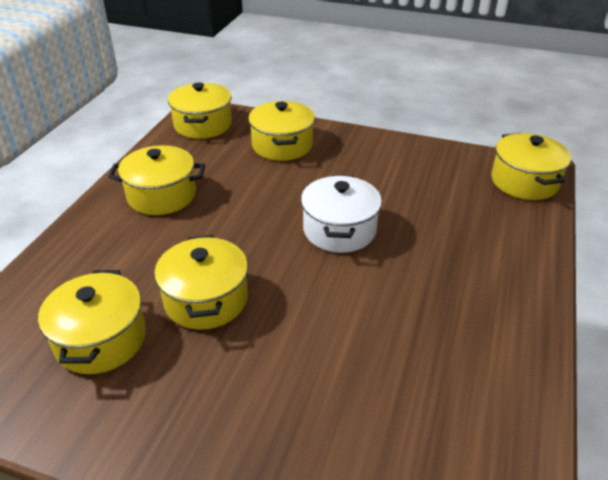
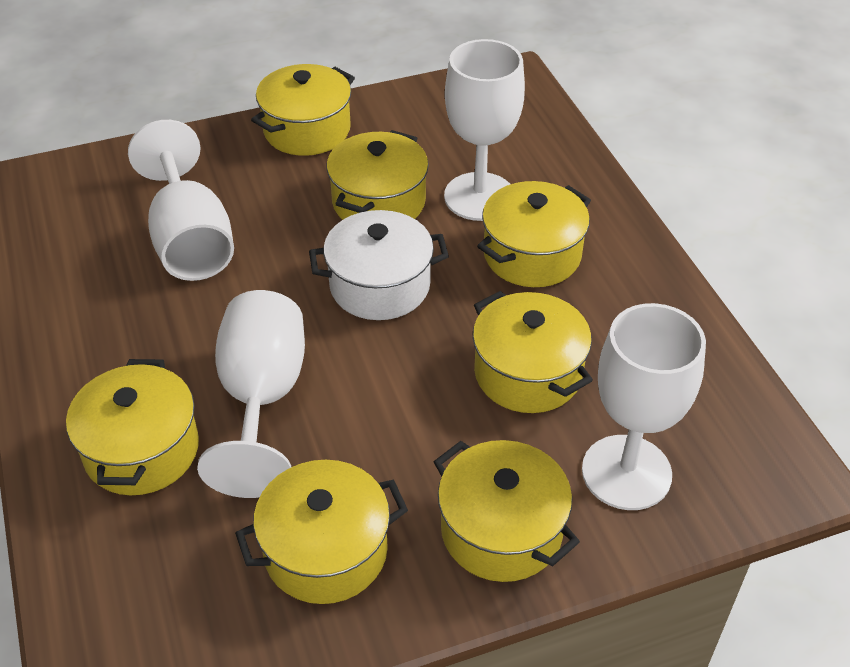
white goblet: 0 -> 4
yellow pot: 6 -> 7

